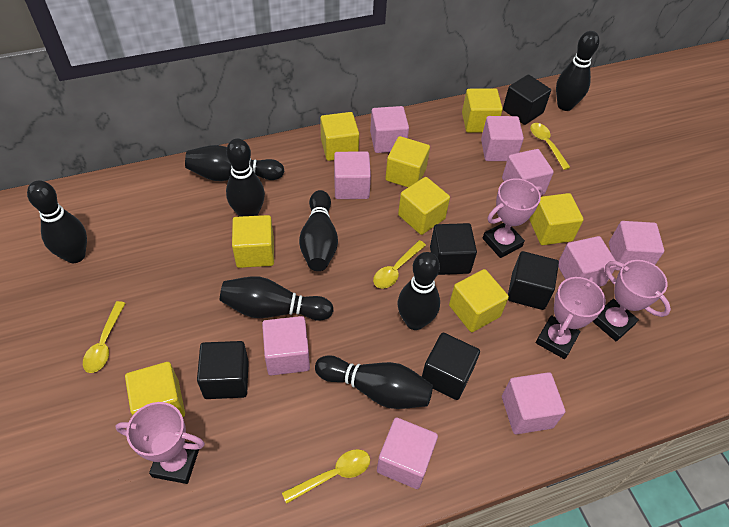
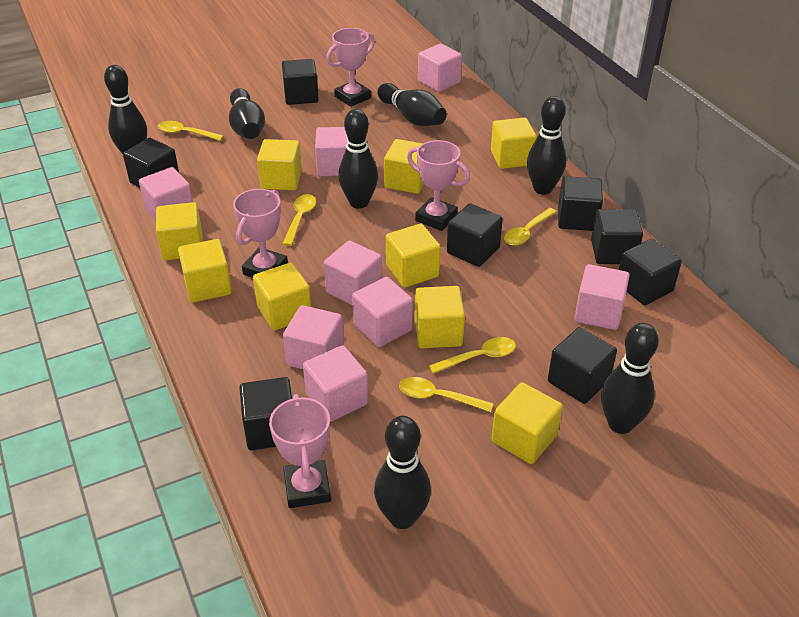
black bowling pin: 8 -> 7
black cube: 5 -> 8
pink cube: 9 -> 8
yellow cube: 8 -> 9
yellow spoon: 4 -> 5

